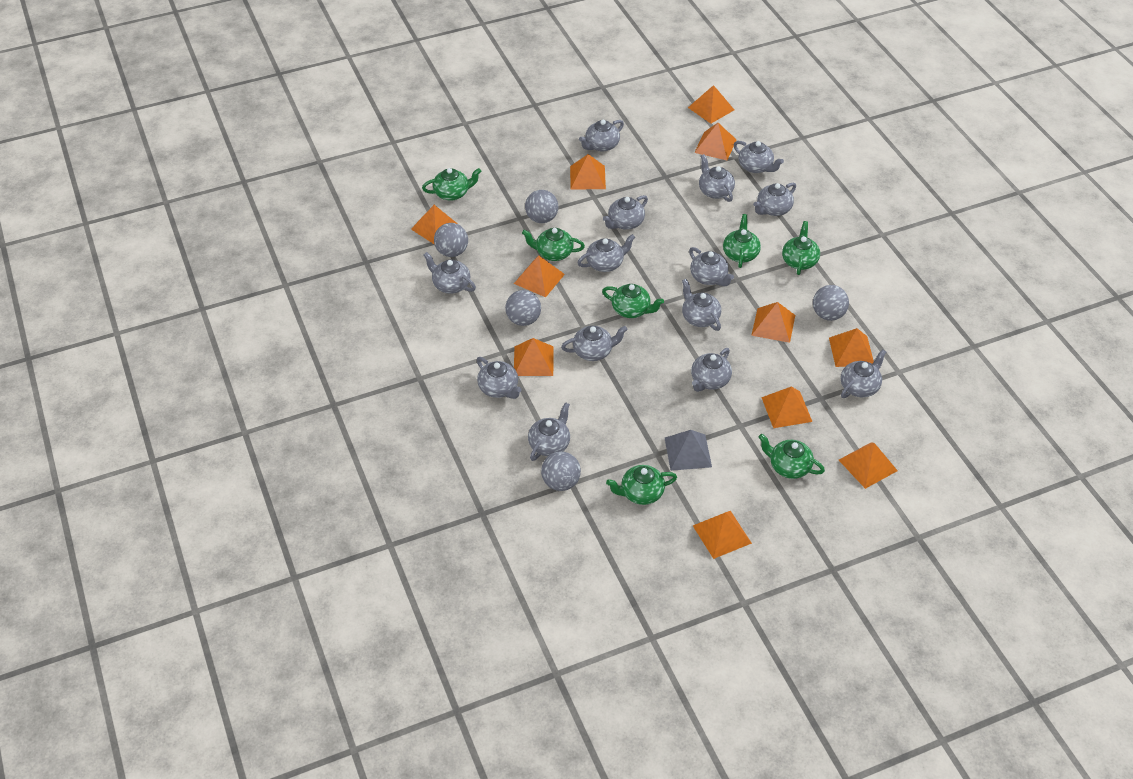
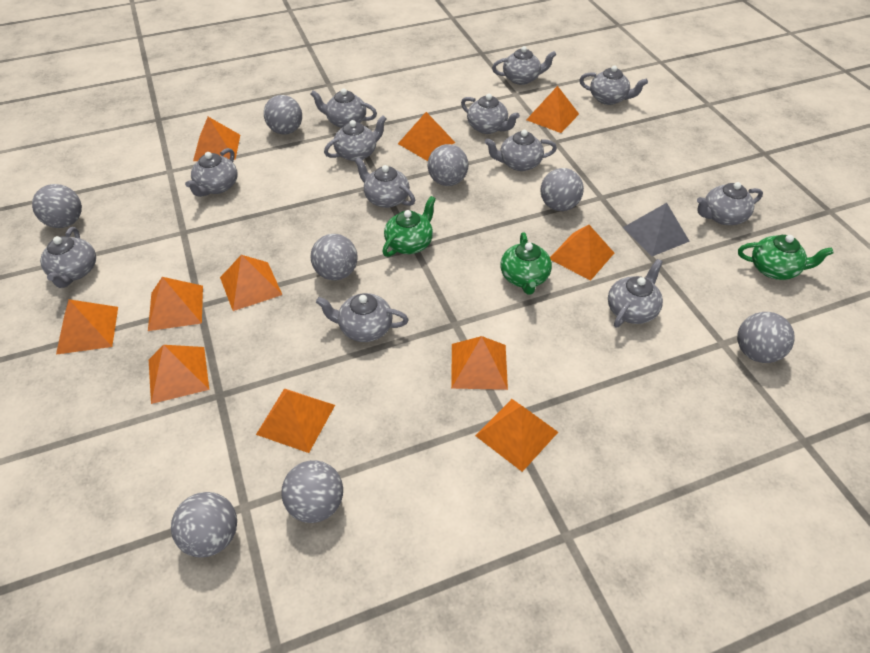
green teapot: 7 -> 3
grey ball: 5 -> 8
grey teapot: 14 -> 12

